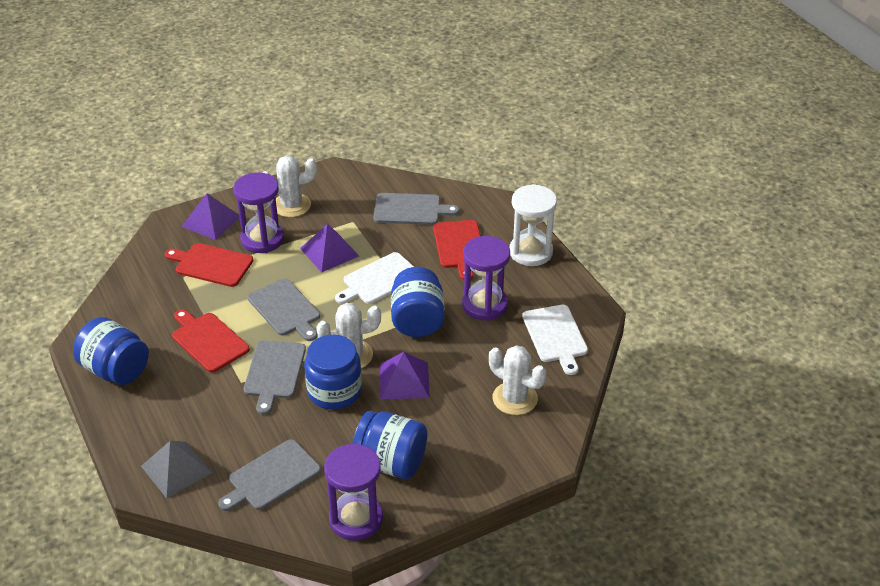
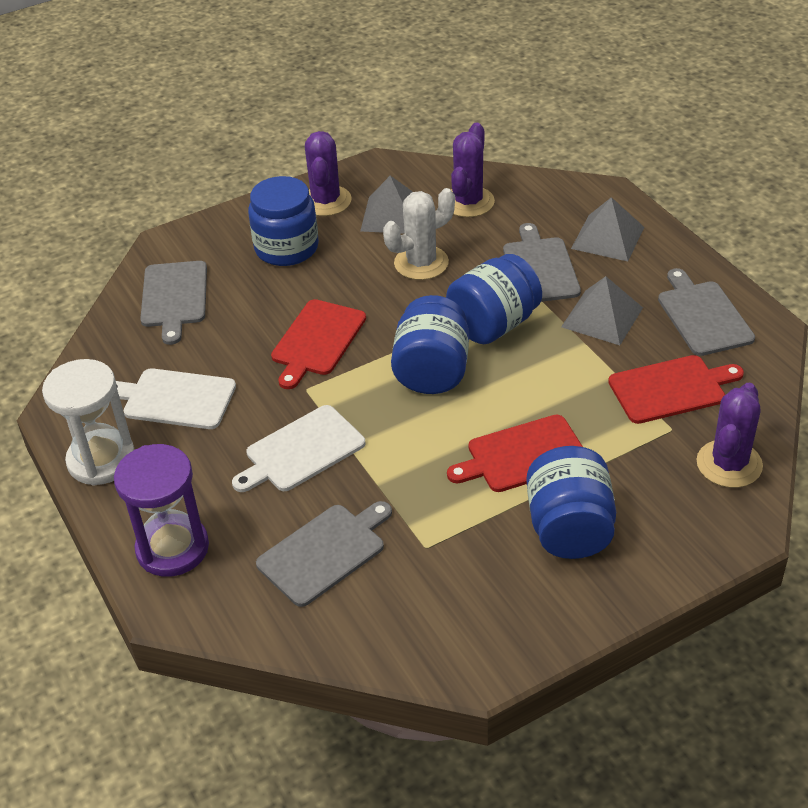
grey pyramid: 1 -> 3
purple cactus: 0 -> 3
purple hourglass: 3 -> 1
purple pyramid: 3 -> 0
white cactus: 3 -> 1

